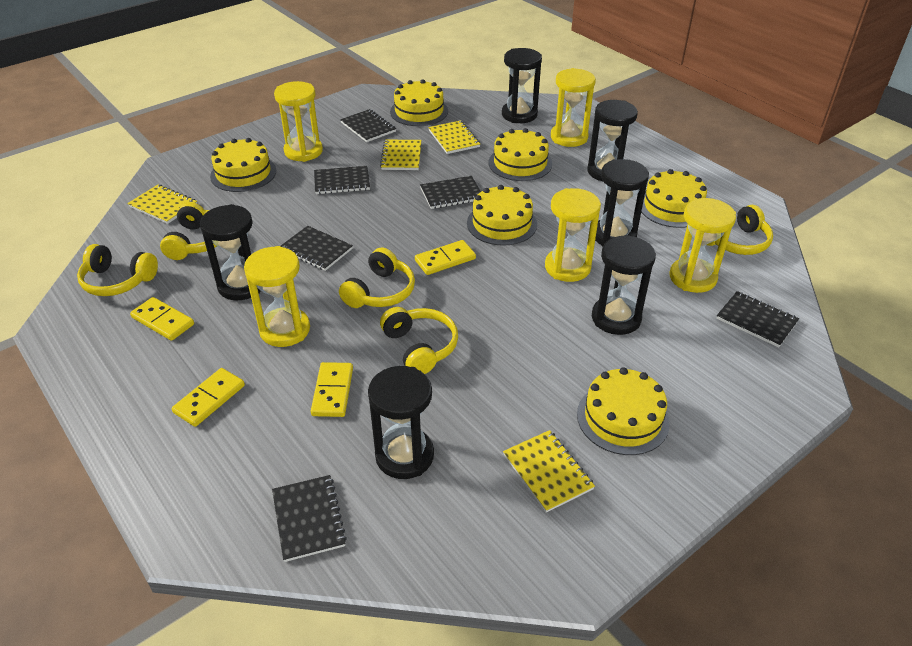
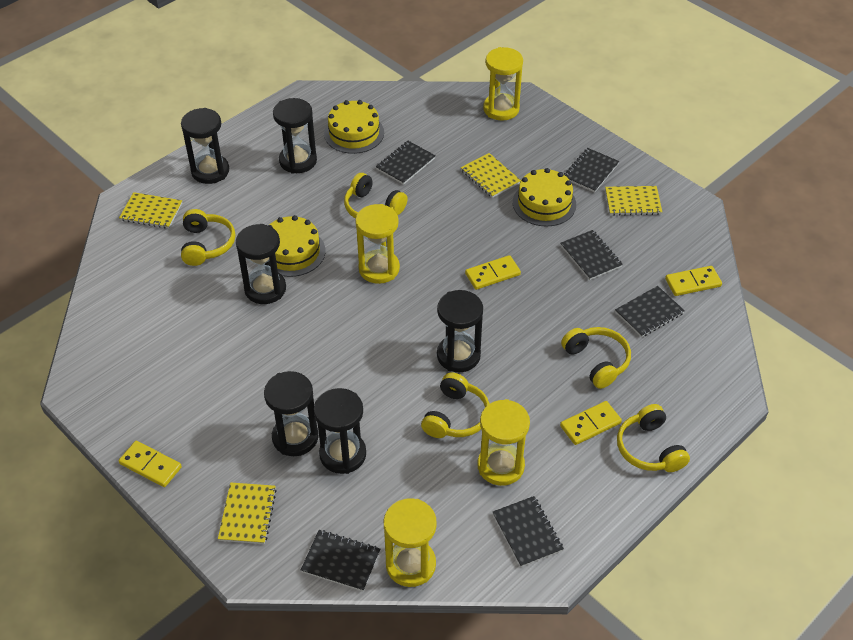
yellow cake: 6 -> 3
yellow hourglass: 5 -> 4

